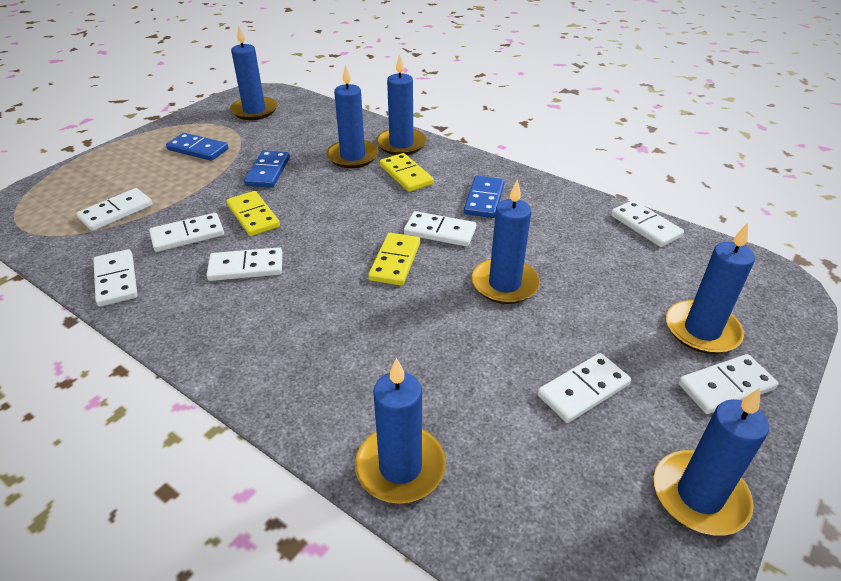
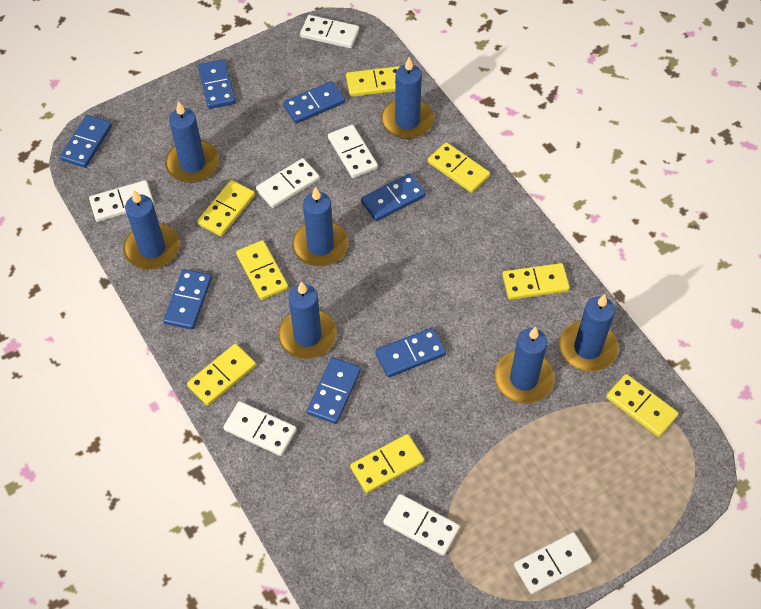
blue domino: 3 -> 7
white domino: 8 -> 7
yellow domino: 3 -> 8

